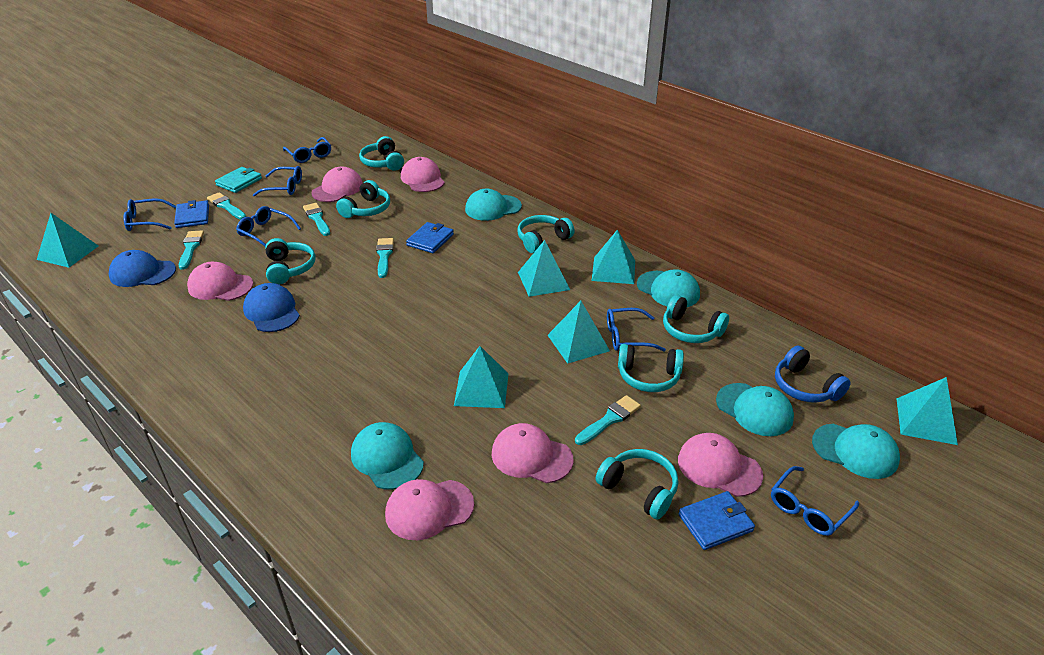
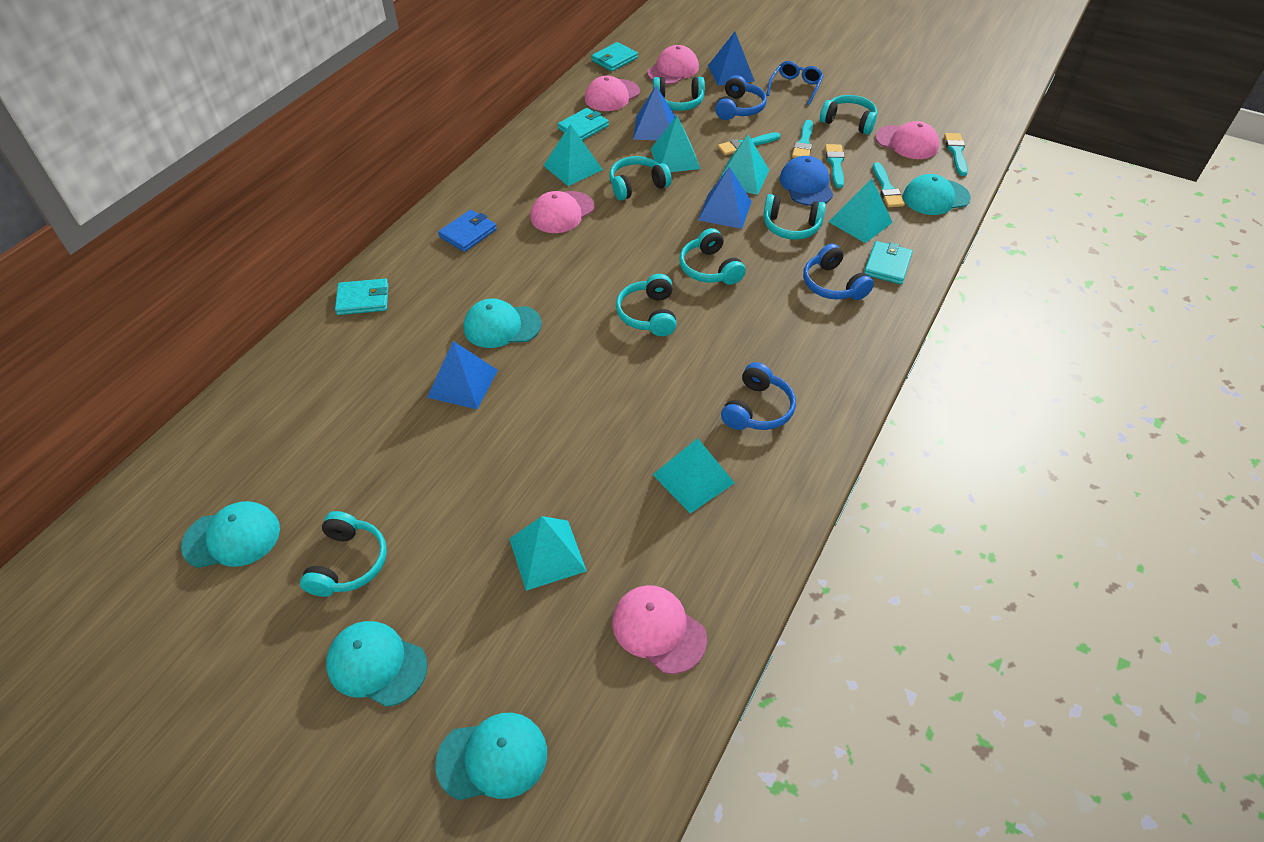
blue cap: 2 -> 1
blue glasses: 6 -> 1
blue headphones: 1 -> 3
blue pyramid: 0 -> 4
blue wallet: 3 -> 1
pink cap: 6 -> 5
turquoise wallet: 1 -> 4

